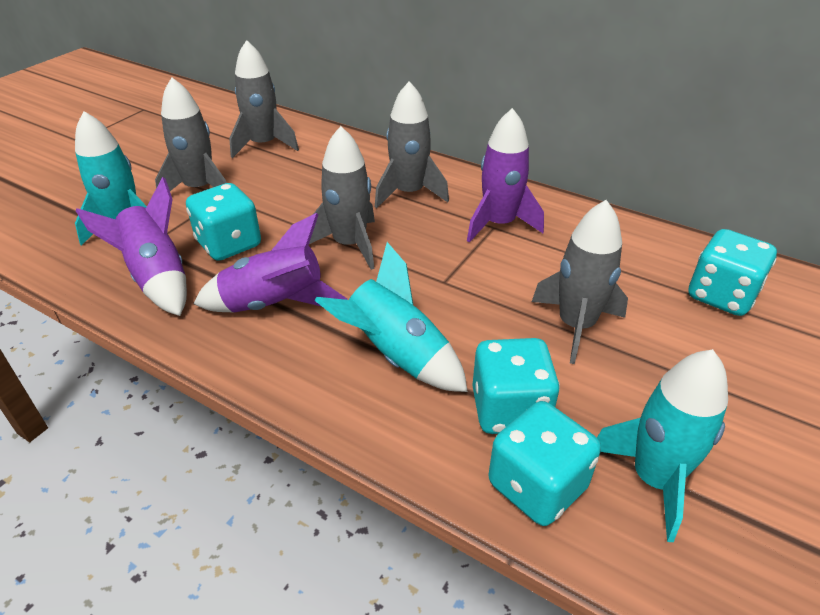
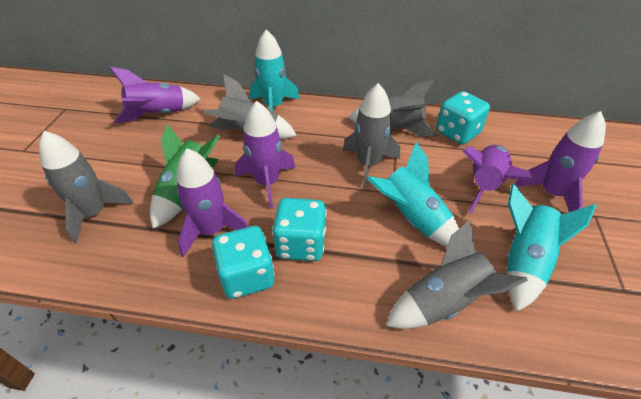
green rocket: 0 -> 1
purple rocket: 3 -> 5
turquoise dice: 4 -> 3

